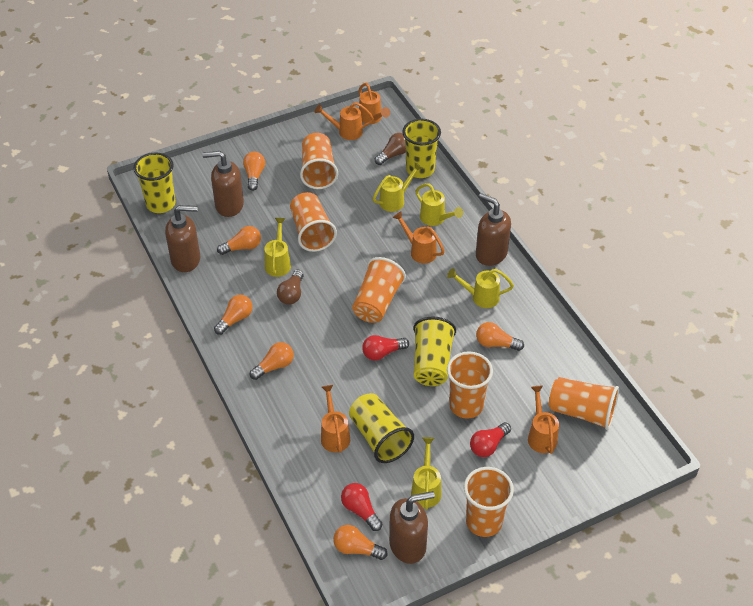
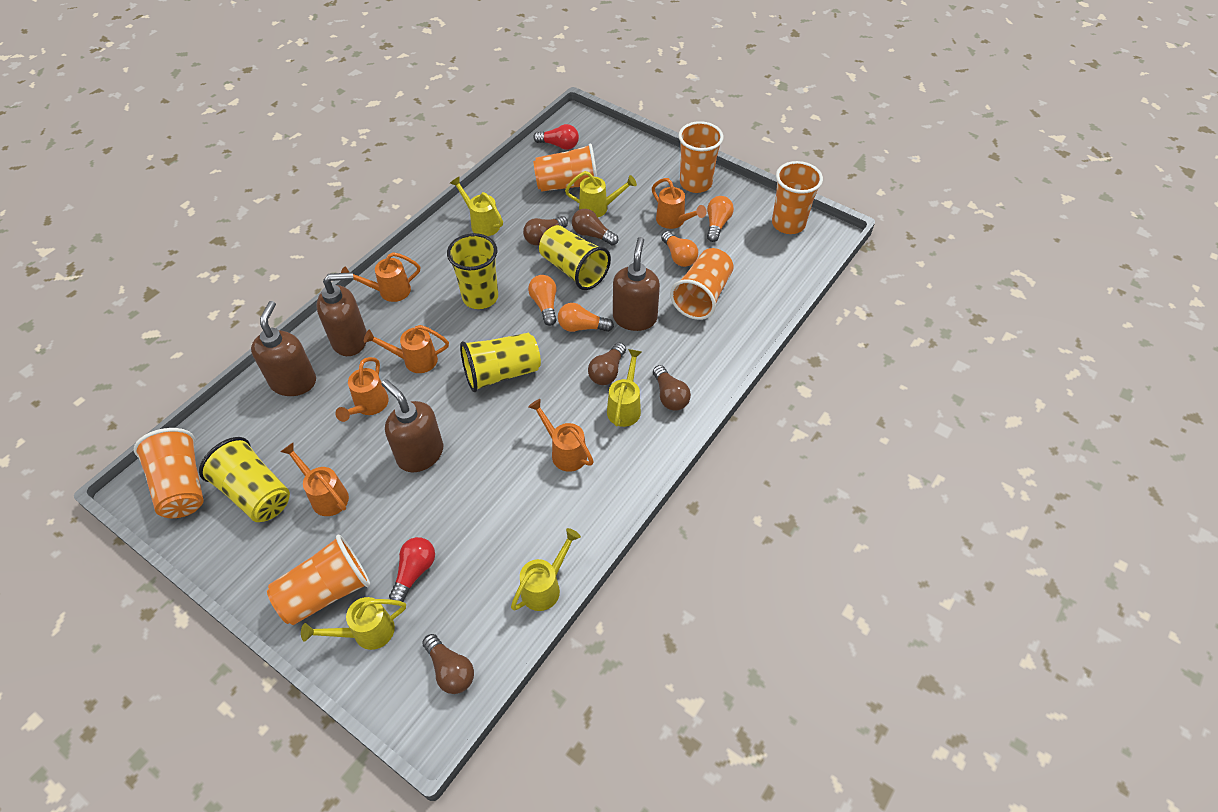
brown light bulb: 2 -> 5
orange light bulb: 6 -> 4
orange watering can: 5 -> 6
red light bulb: 3 -> 2

